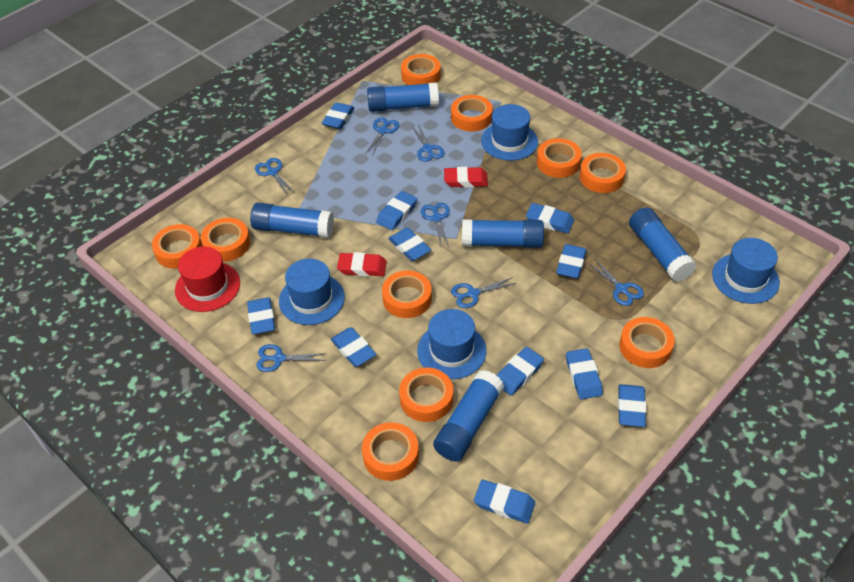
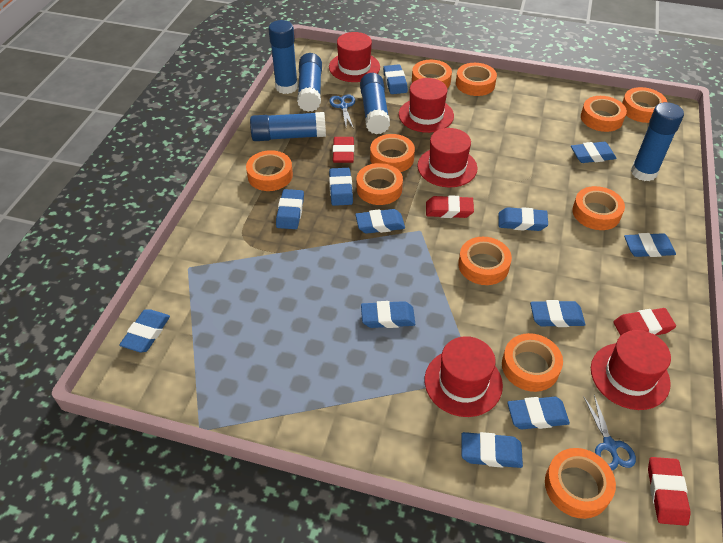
blue eraser: 11 -> 12
blue hat: 4 -> 0
blue scissors: 7 -> 2
orange tape: 10 -> 11
red eraser: 2 -> 4
red hat: 1 -> 5

